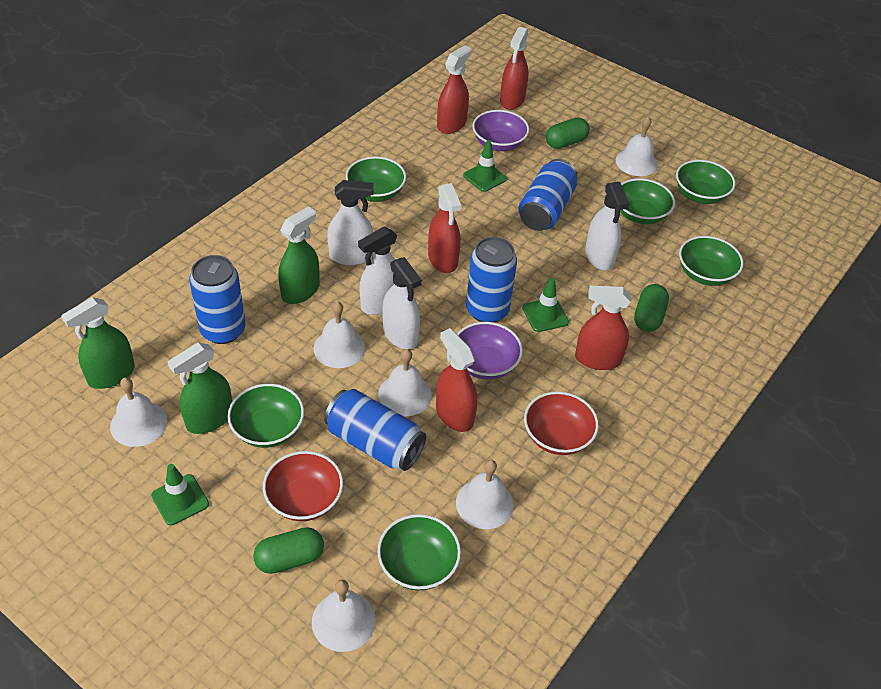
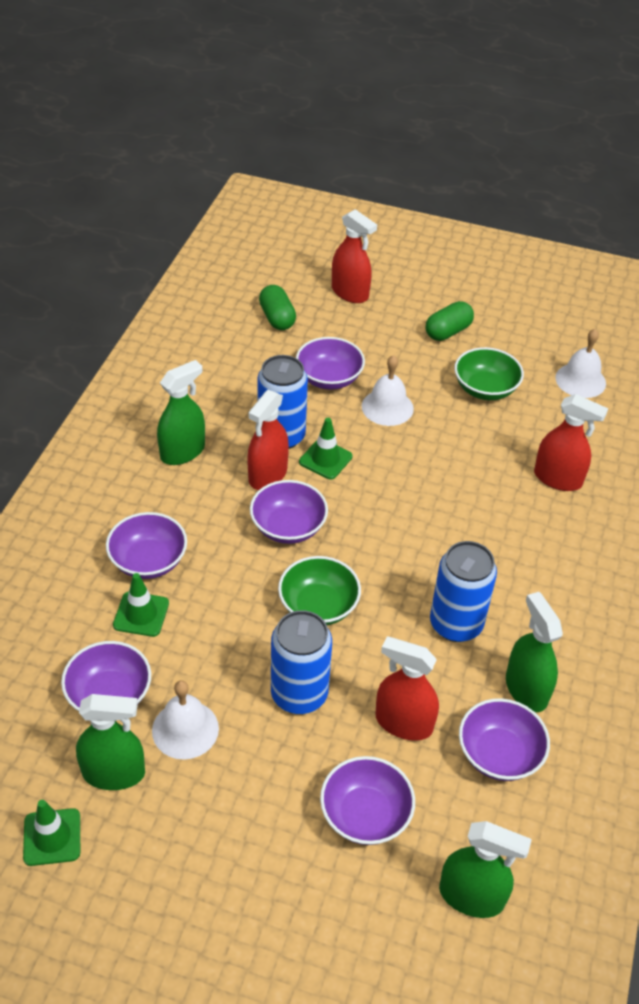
blue can: 4 -> 3
green bowl: 6 -> 2
green capsule: 3 -> 2
green spray bottle: 3 -> 4
purple bowl: 2 -> 6
red bowl: 2 -> 0
red spray bottle: 5 -> 4
white bell: 6 -> 3
white spray bottle: 4 -> 0

